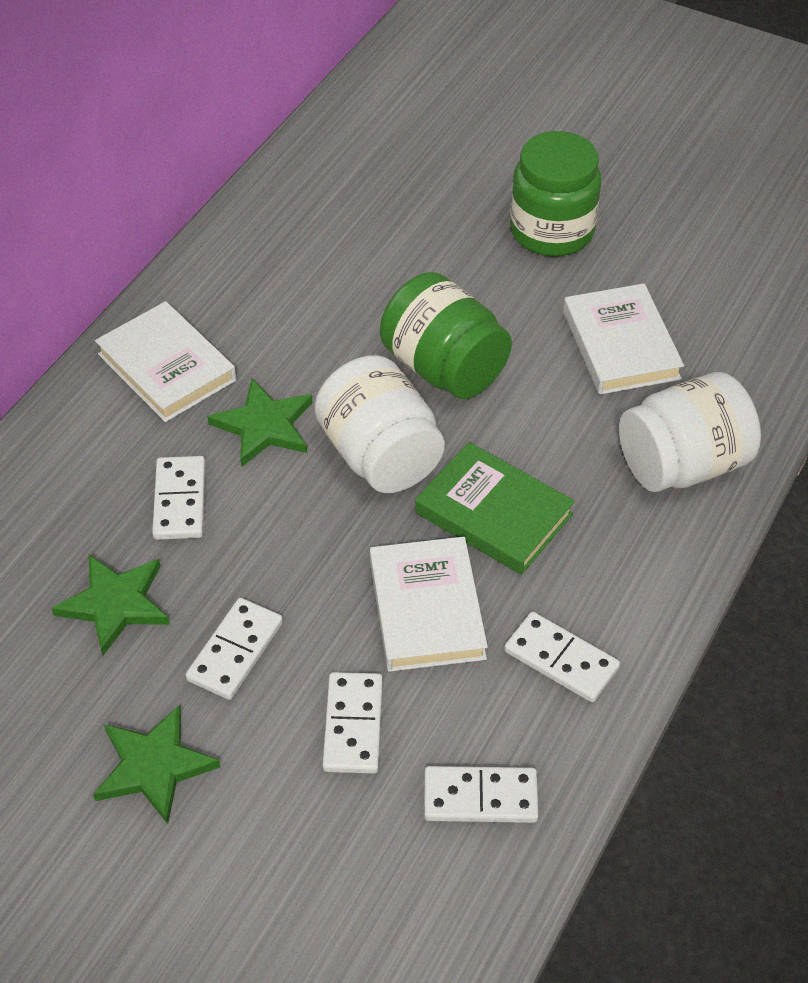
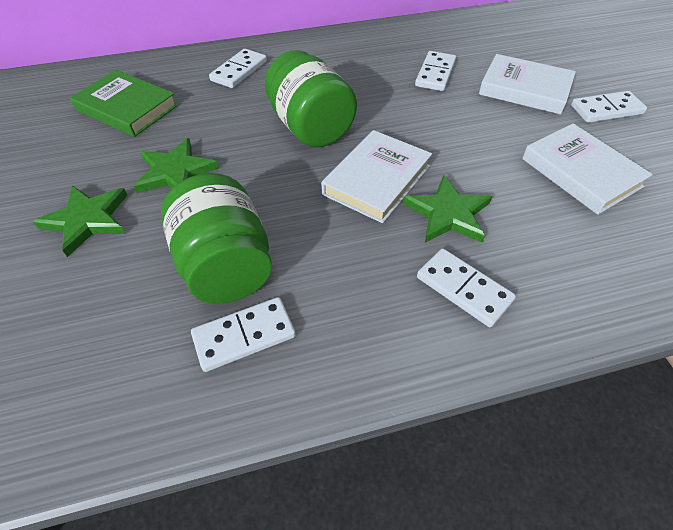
white jar: 2 -> 0

